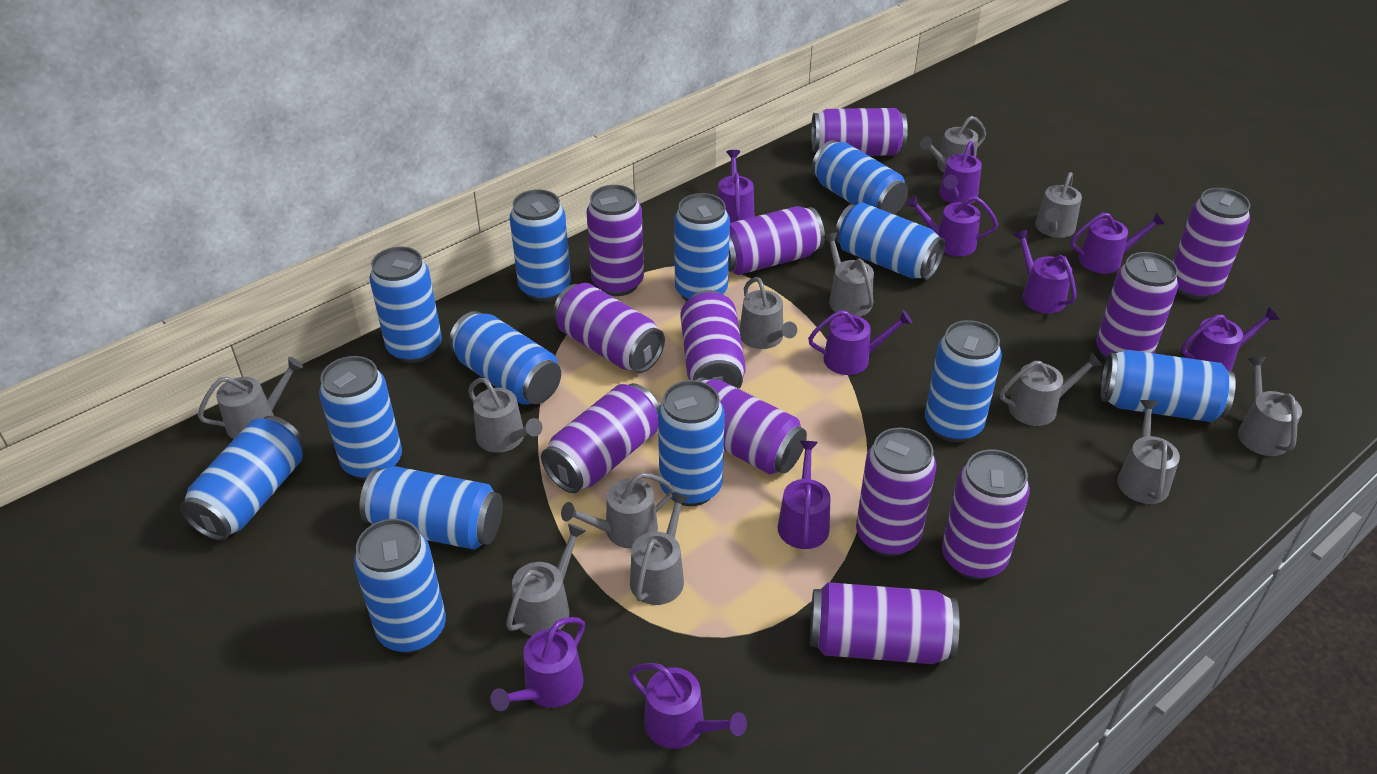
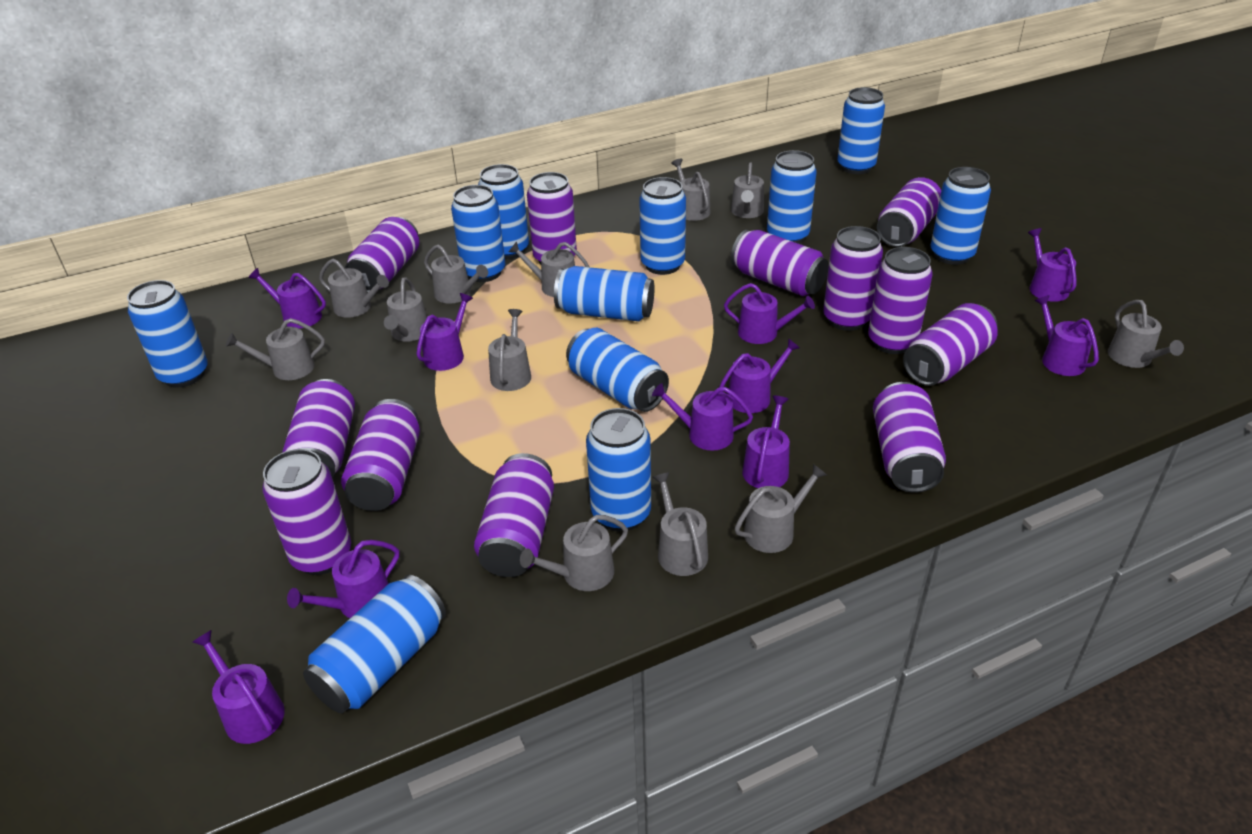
blue can: 13 -> 11

